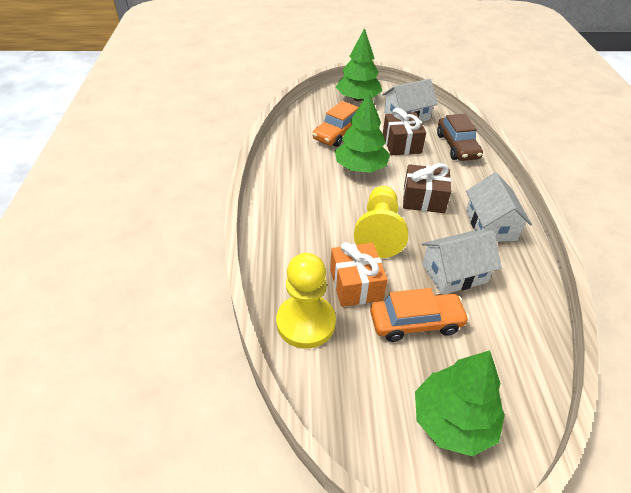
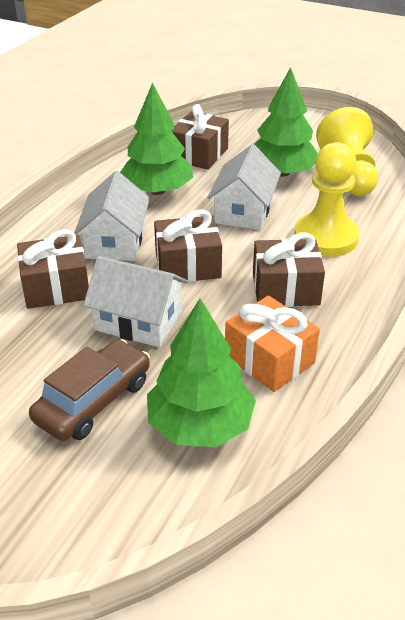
brown gift: 2 -> 4
orange car: 2 -> 0

